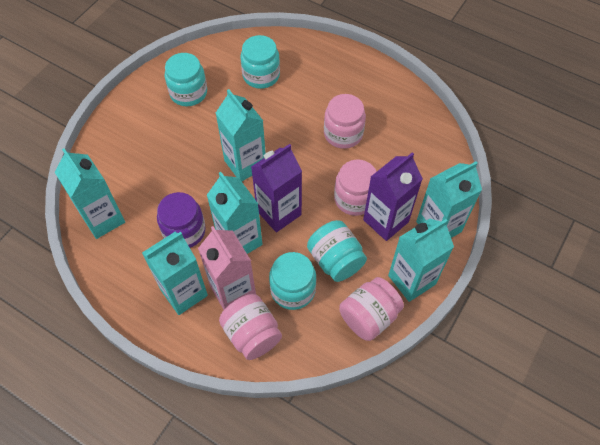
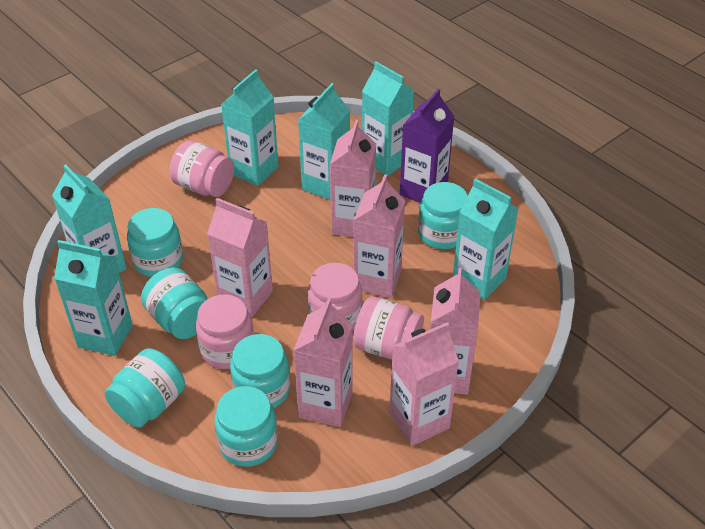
pink carton: 1 -> 6
purple carton: 2 -> 1
purple jar: 1 -> 0
turquoise jar: 4 -> 6

